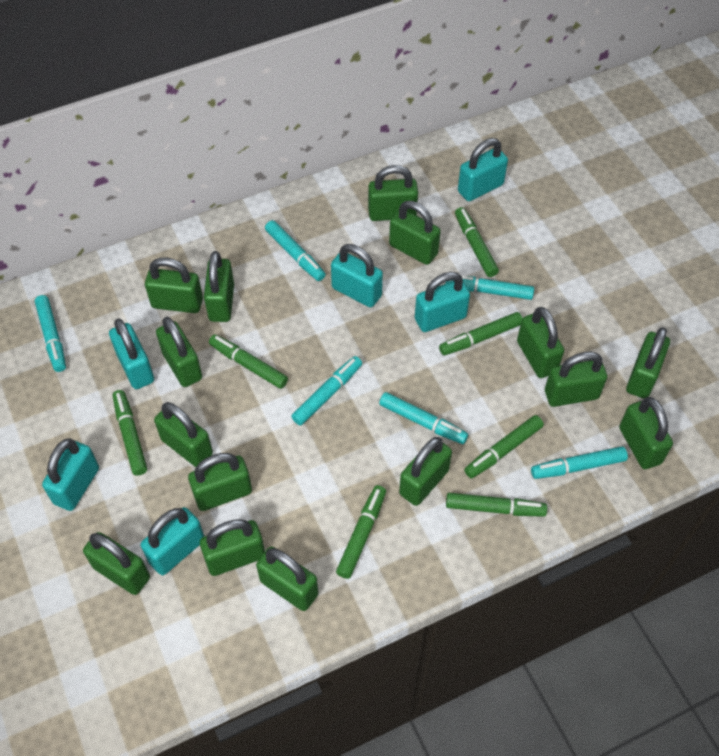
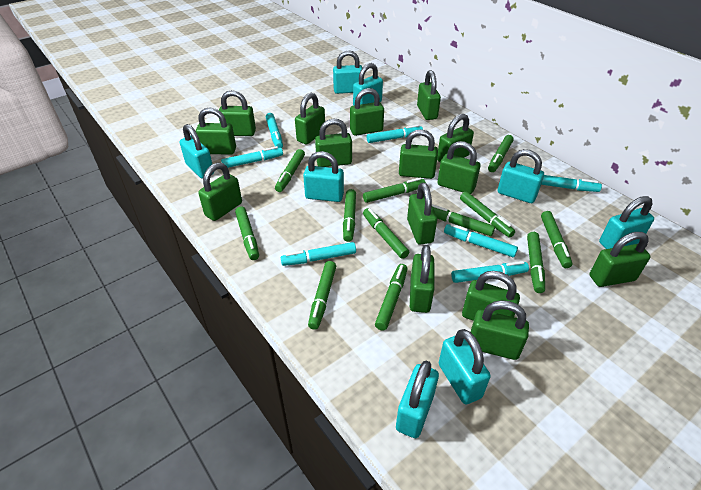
green marker: 7 -> 12
turquoise marker: 6 -> 7
turquoise padlock: 6 -> 8

